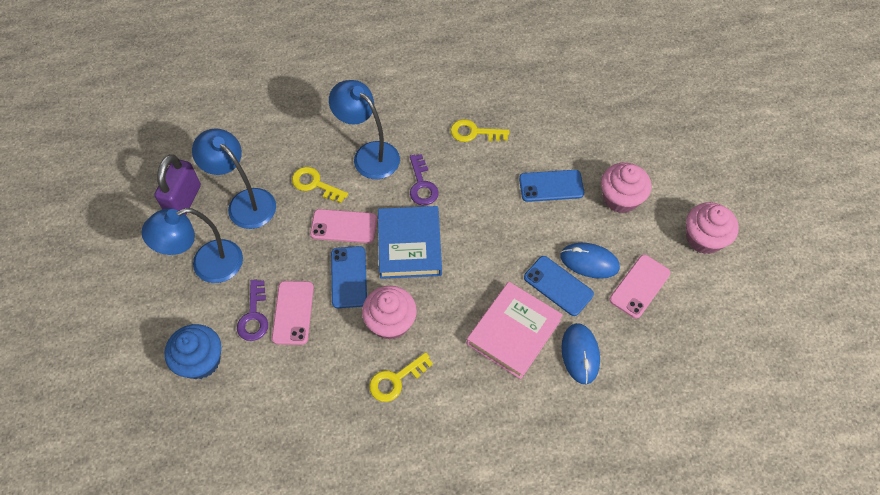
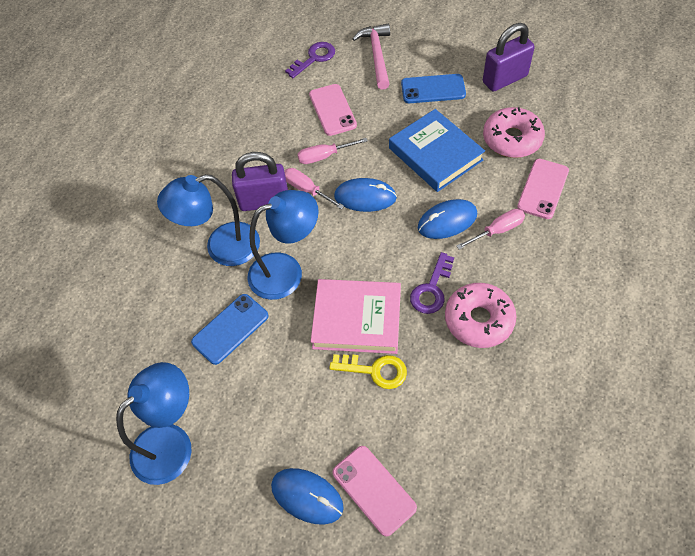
blue cupcake: 1 -> 0
blue mouse: 2 -> 3
blue phone: 3 -> 2
pink cupcake: 3 -> 0
pink donut: 0 -> 2
pink hammer: 0 -> 1
pink screwdriver: 0 -> 3
purple padlock: 1 -> 2
yellow key: 3 -> 1

